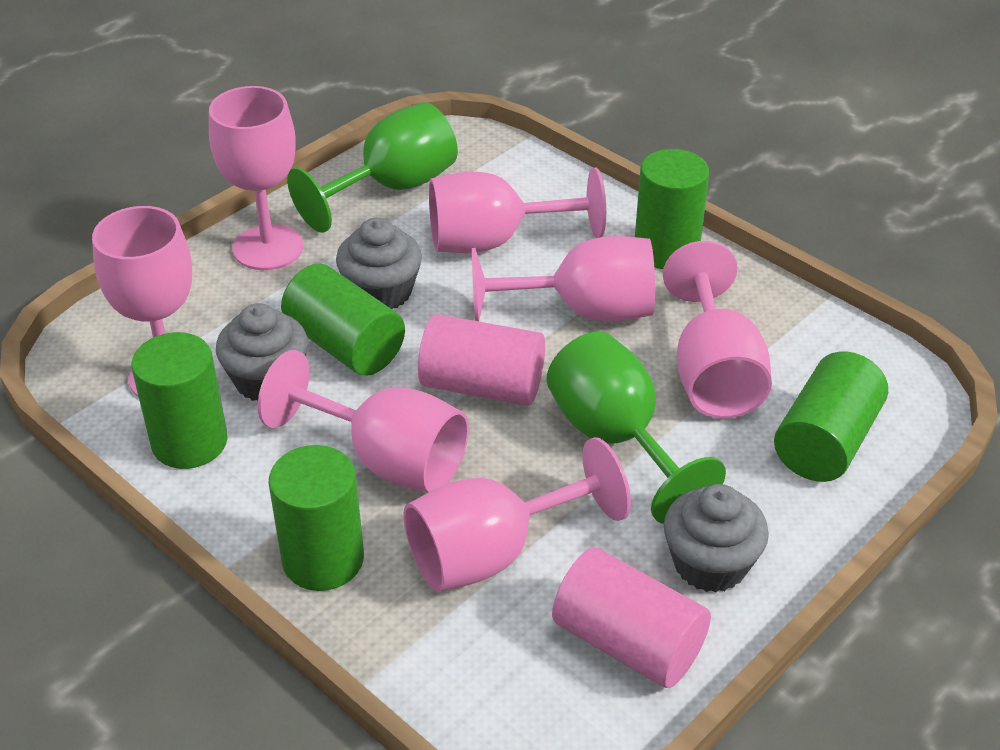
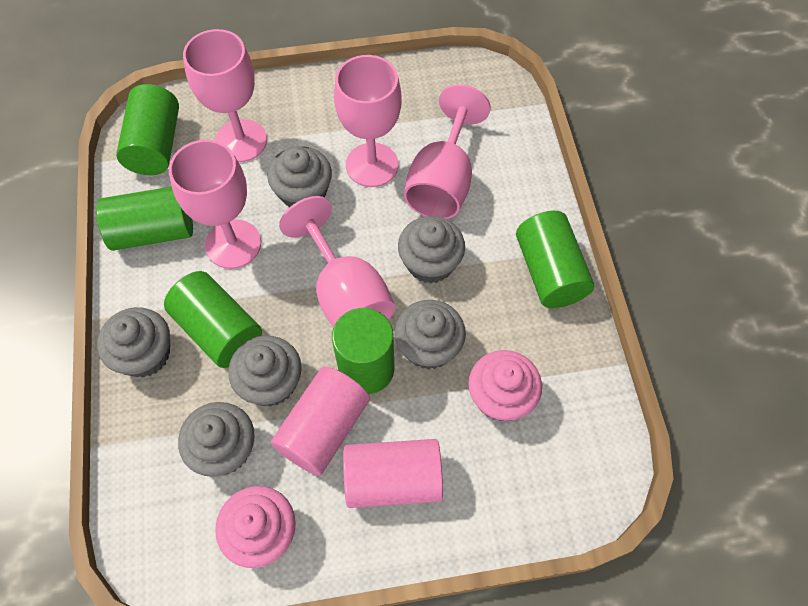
green goblet: 2 -> 0
grey cupcake: 3 -> 6
pink cupcake: 0 -> 2
pink goblet: 7 -> 5

